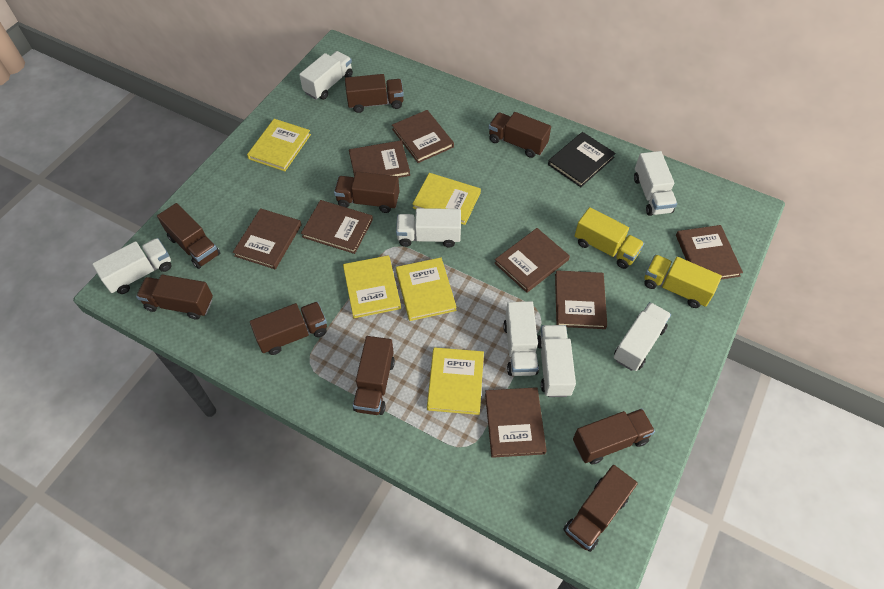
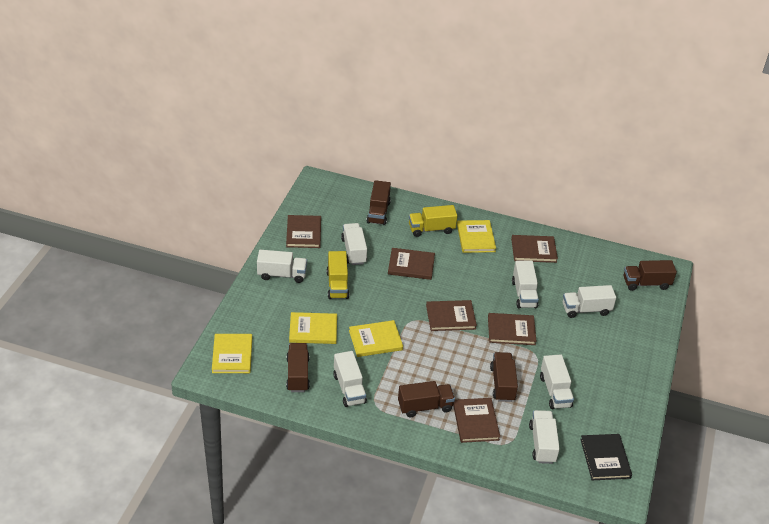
brown book: 8 -> 6
brown truck: 9 -> 5
yellow book: 5 -> 4

